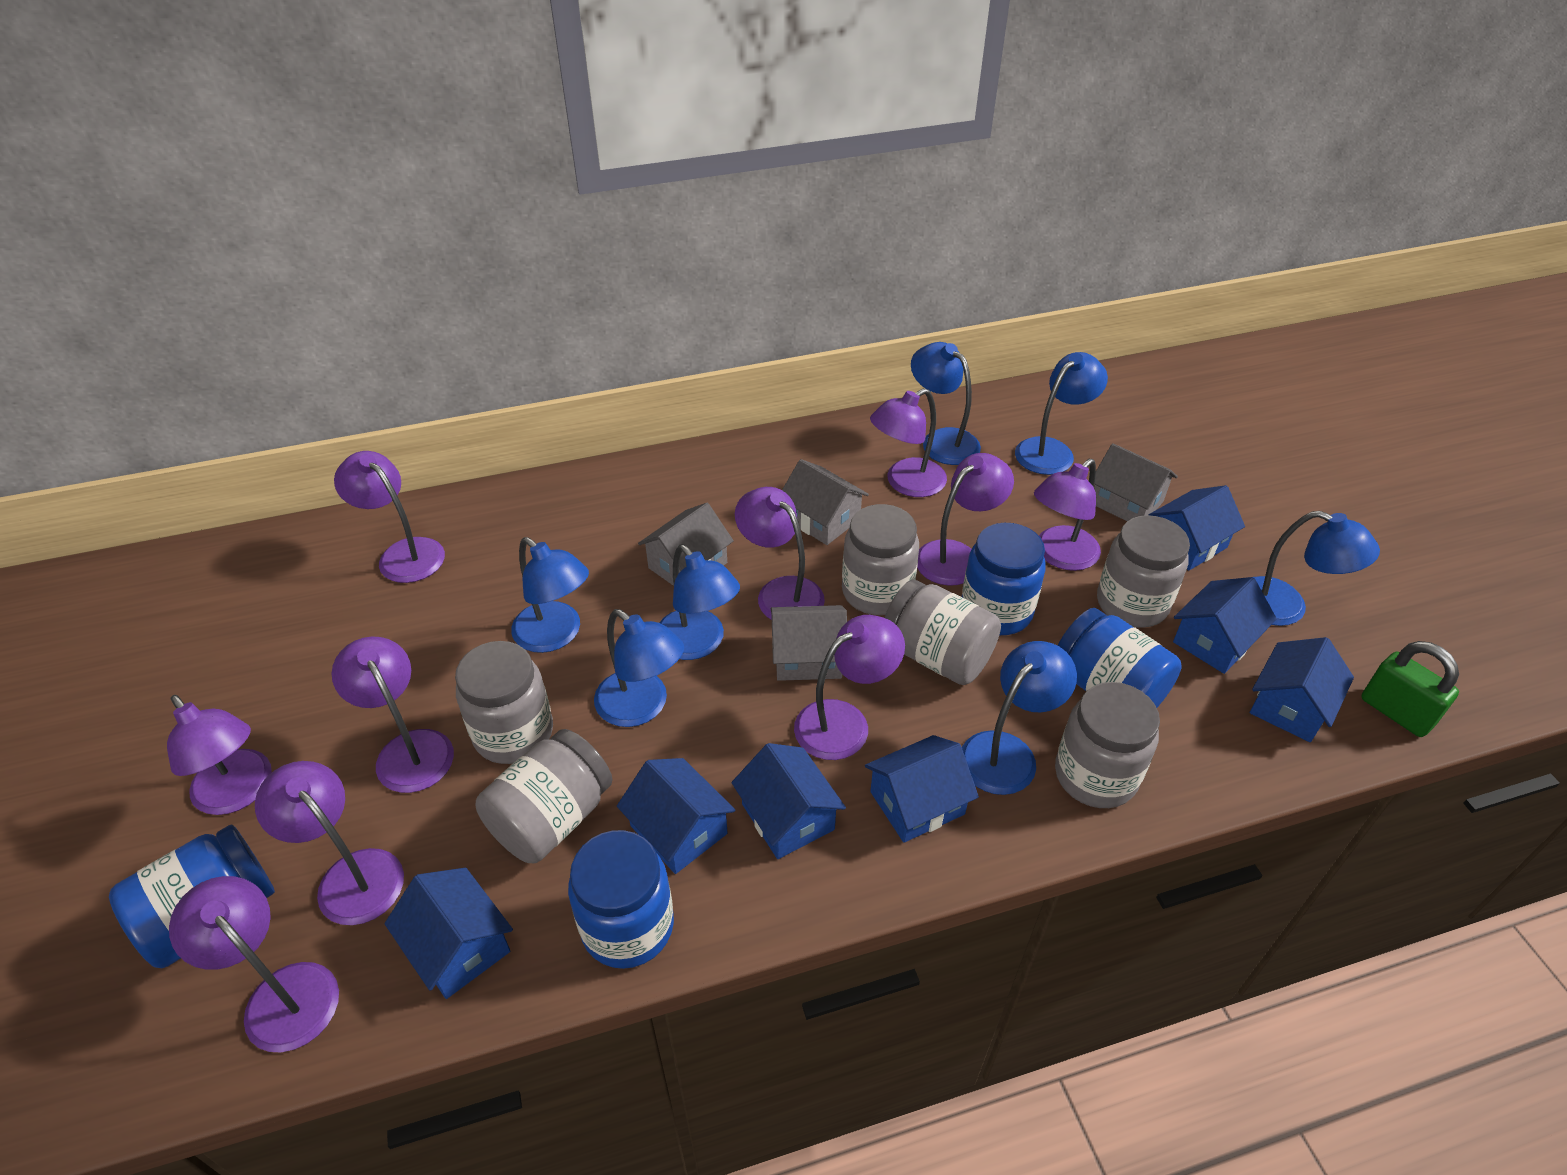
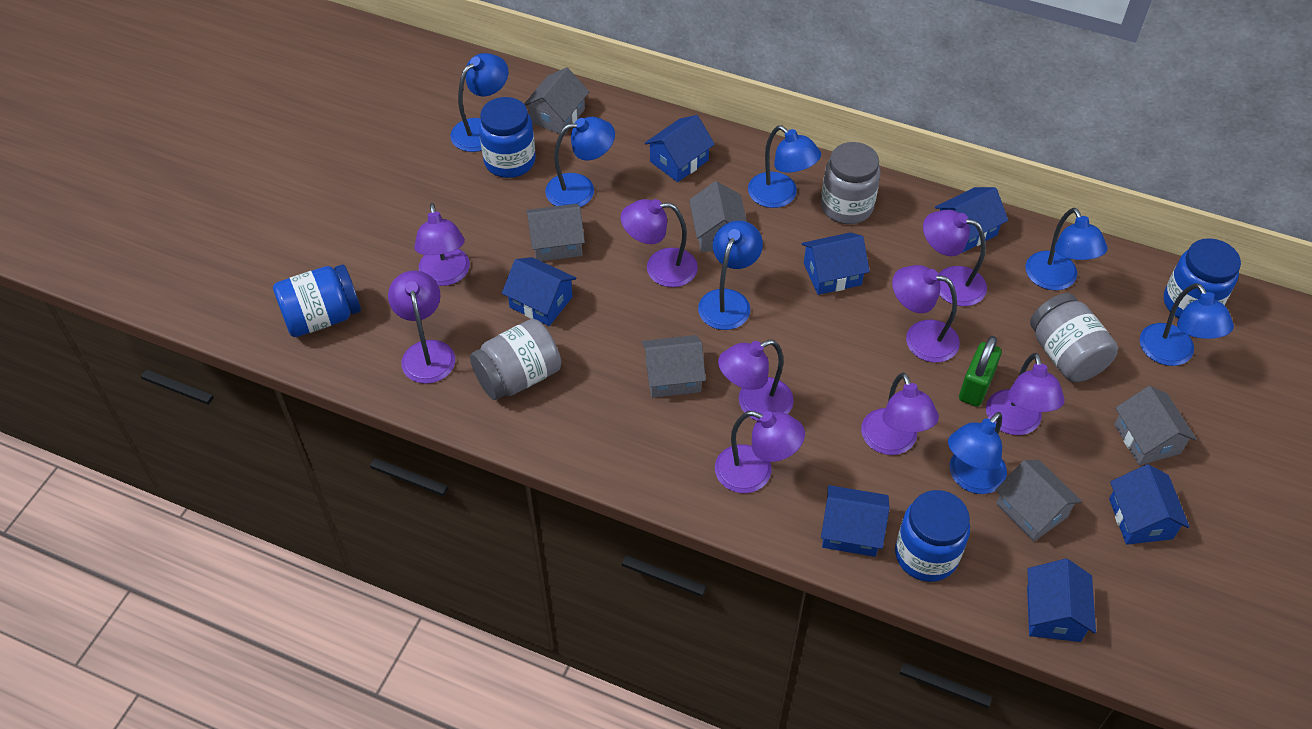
grey house: 4 -> 6
grey jar: 6 -> 3
purple lamp: 10 -> 9

